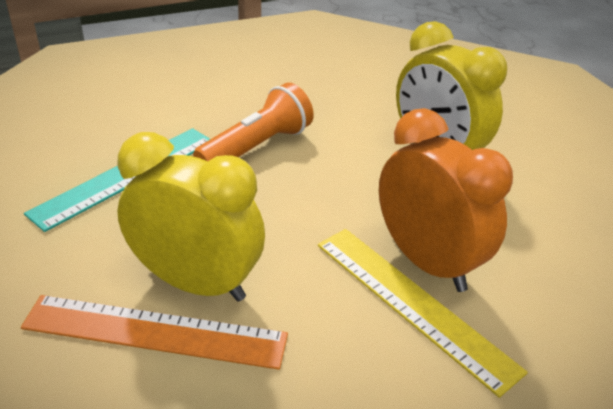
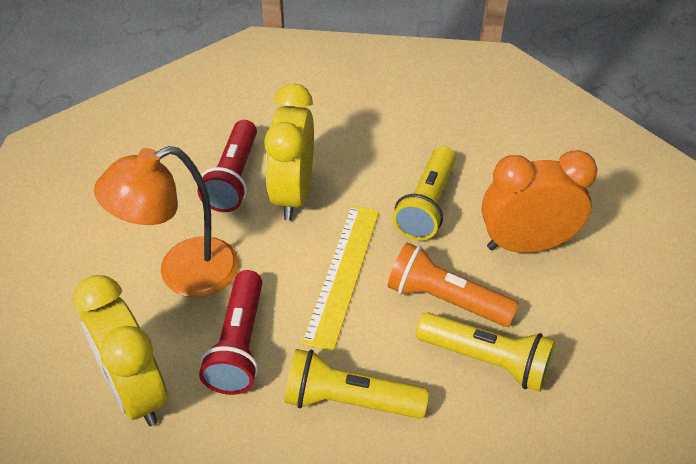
orange lamp: 0 -> 1
orange ruler: 1 -> 0
red flashlight: 0 -> 2
turquoise ruler: 1 -> 0
yellow flashlight: 0 -> 3

